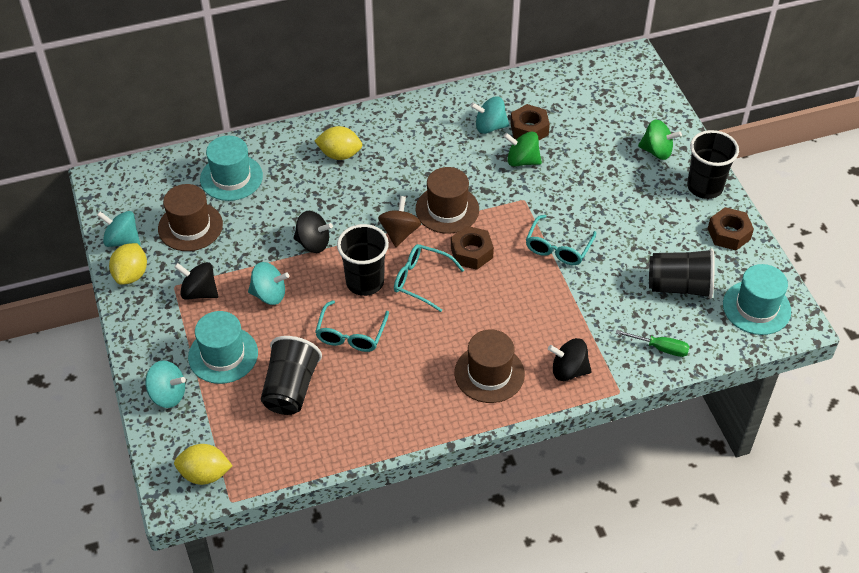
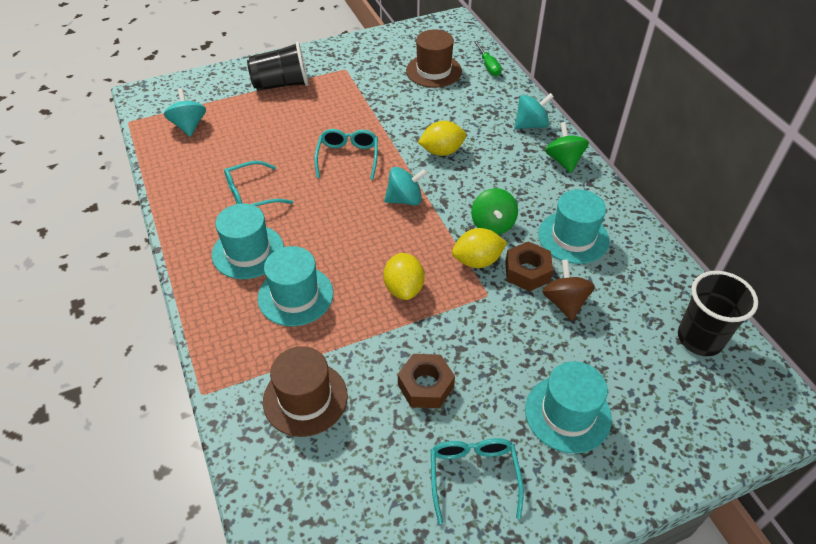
black cup: 4 -> 2
black spinning top: 3 -> 0
brown hat: 3 -> 2
brown nut: 3 -> 2
turquoise hat: 3 -> 4
turquoise spinning top: 4 -> 3

